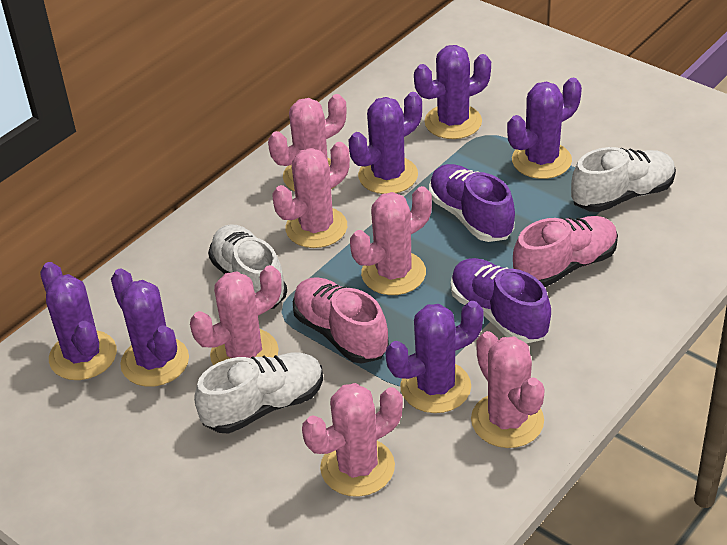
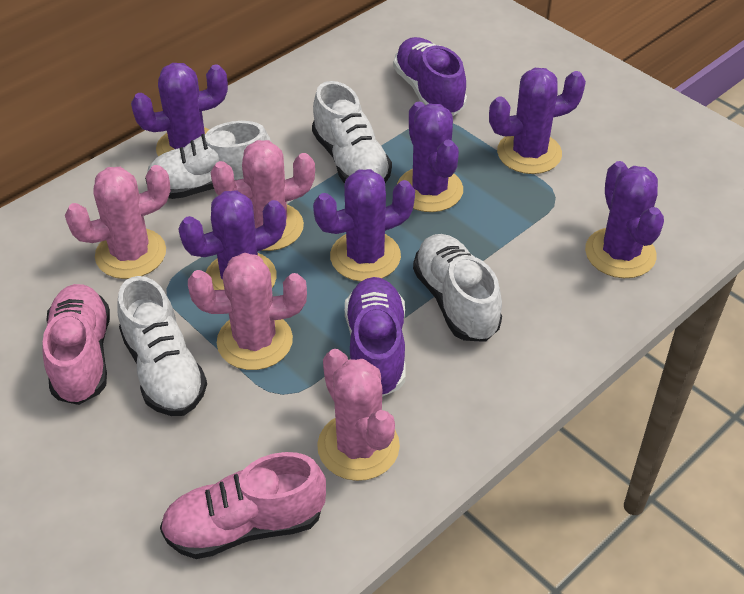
pink cactus: 6 -> 4
white shoe: 3 -> 4

